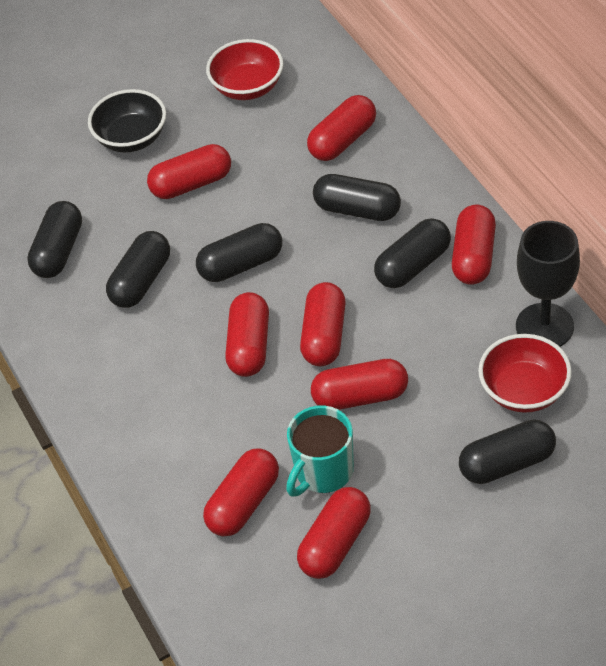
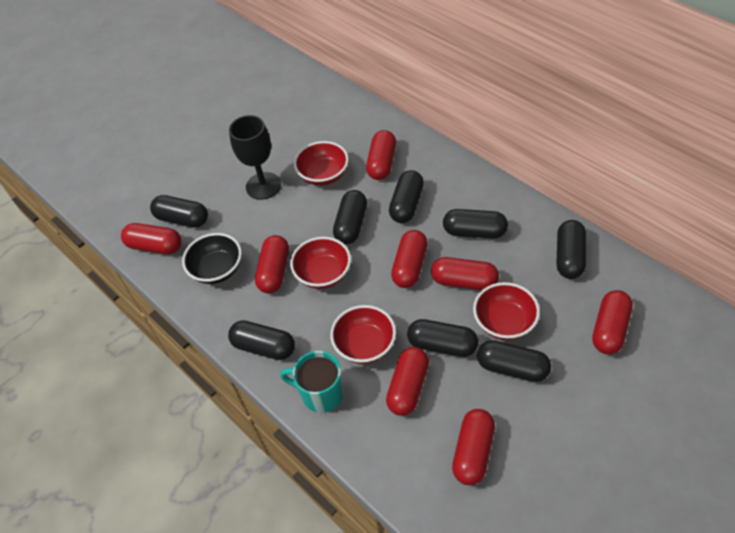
black capsule: 6 -> 8
red bowl: 2 -> 4

